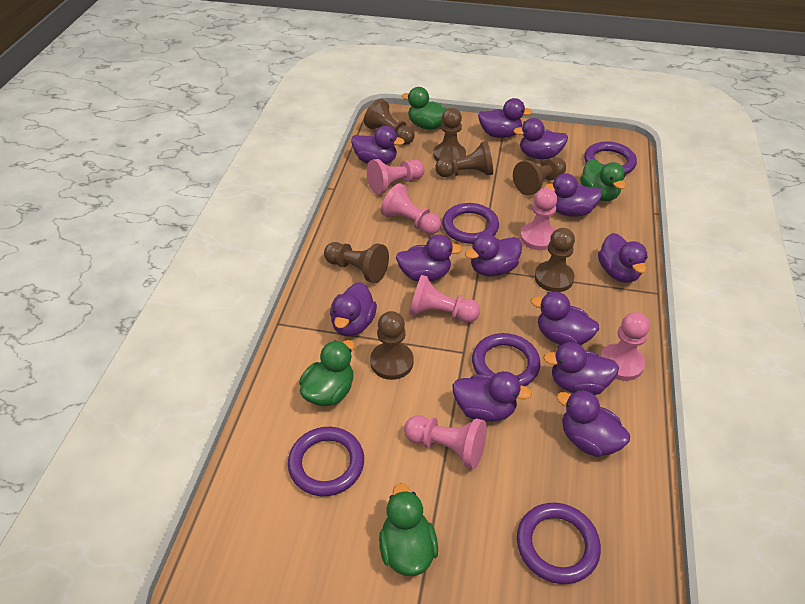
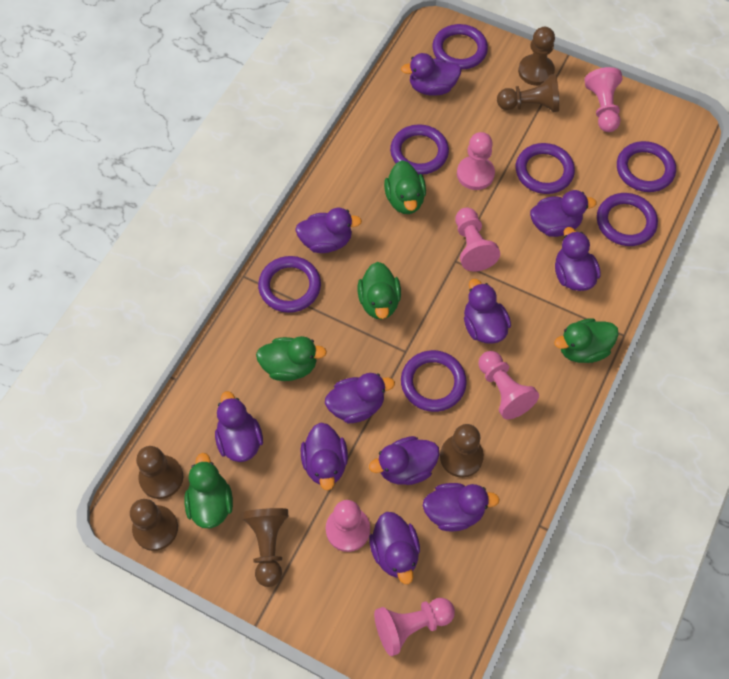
brown pawn: 7 -> 6
green duck: 4 -> 5
purple duck: 12 -> 11
purple ring: 5 -> 7

